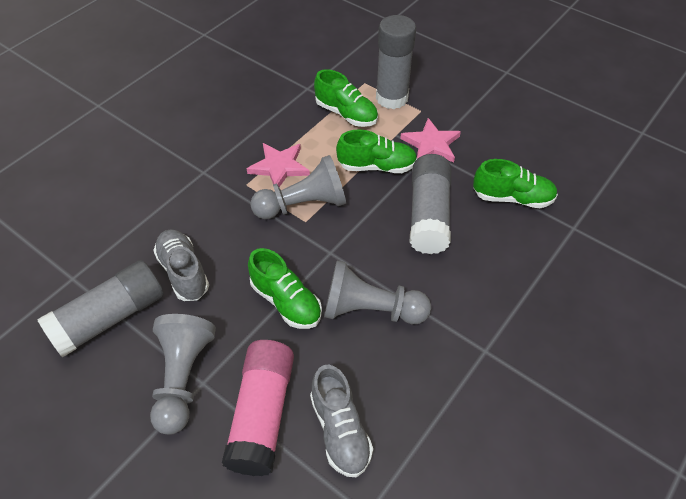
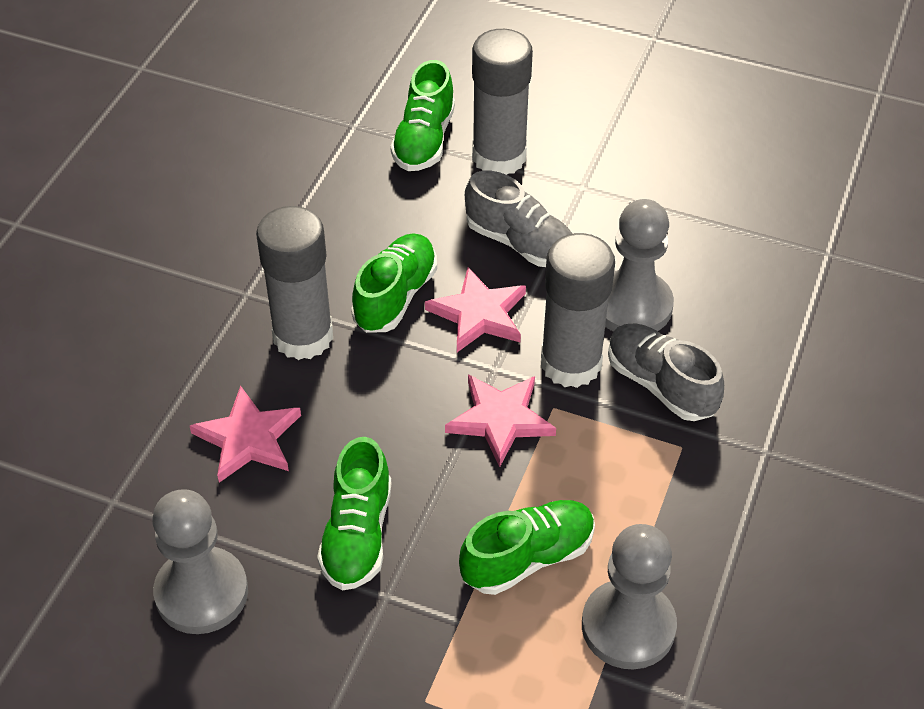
pink glue stick: 1 -> 0
pink star: 2 -> 3

